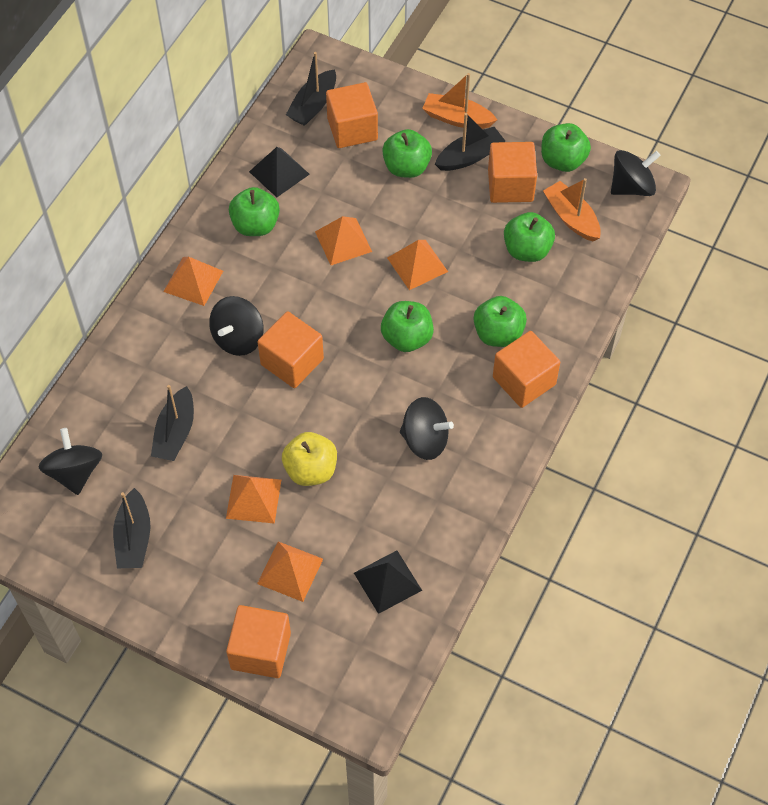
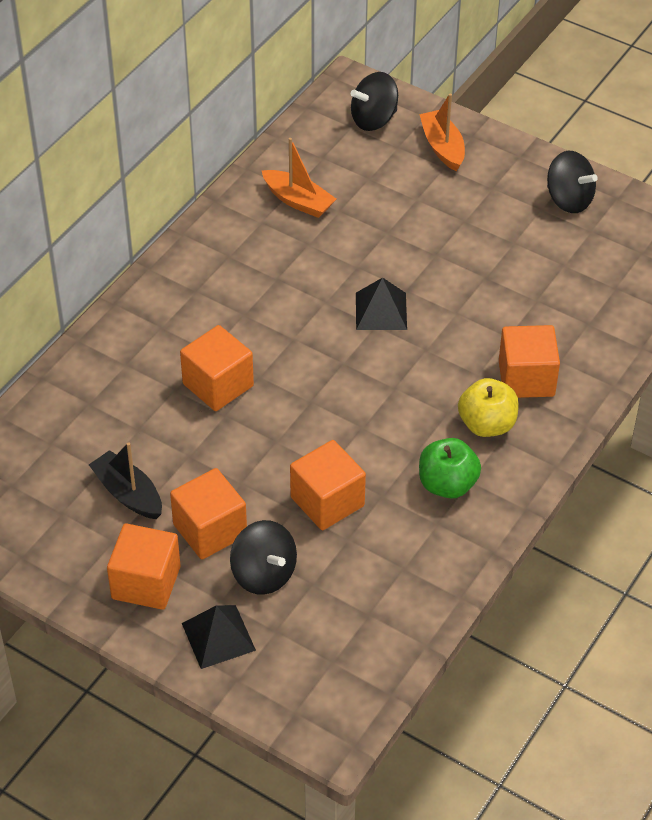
black boat: 4 -> 1
black spinning top: 4 -> 3
green apple: 6 -> 1
orange pyramid: 5 -> 0

